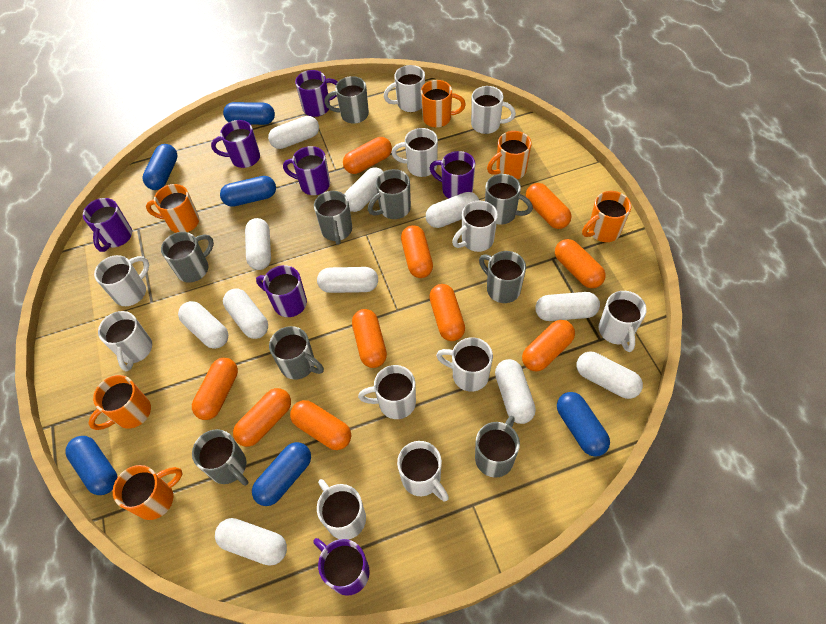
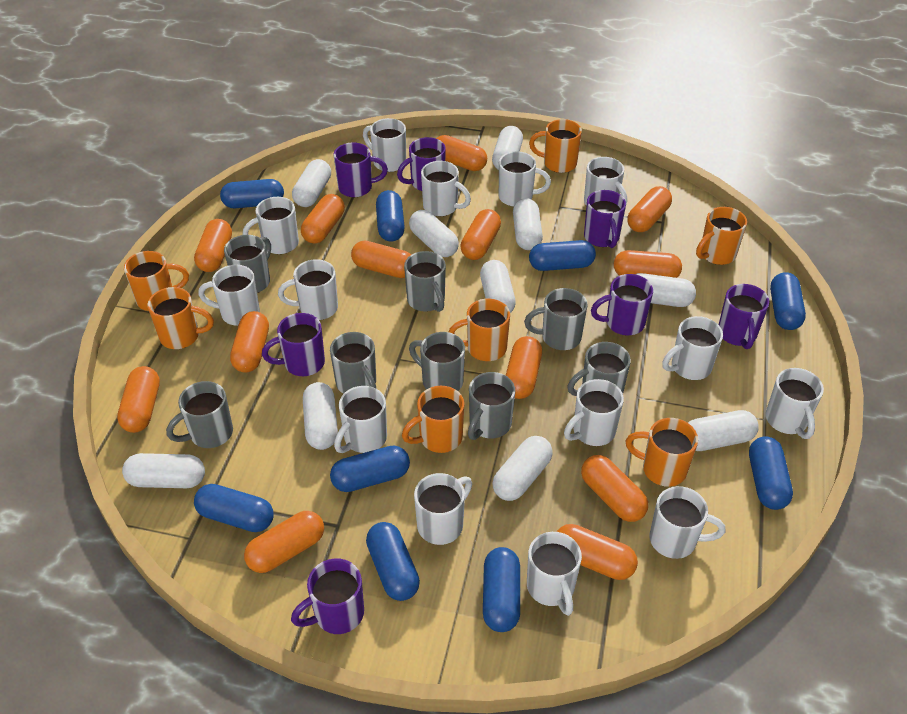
blue capsule: 6 -> 9
grey mug: 9 -> 8
orange capsule: 10 -> 13
orange mug: 6 -> 7
white capsule: 11 -> 10
white mug: 11 -> 14

